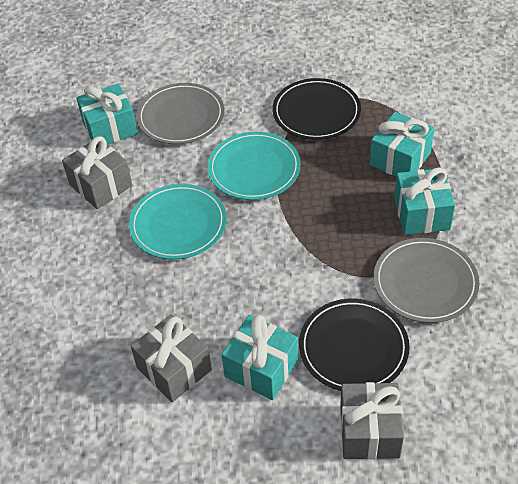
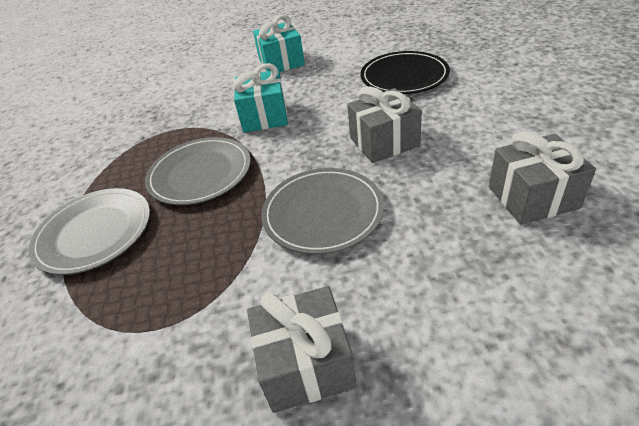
black plate: 2 -> 1
grey plate: 2 -> 3
turquoise gift: 4 -> 2
turquoise plate: 2 -> 0

